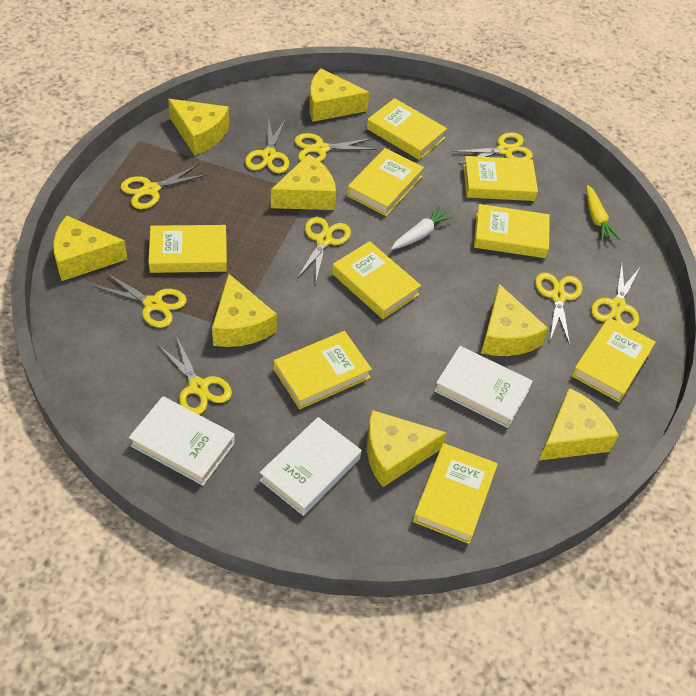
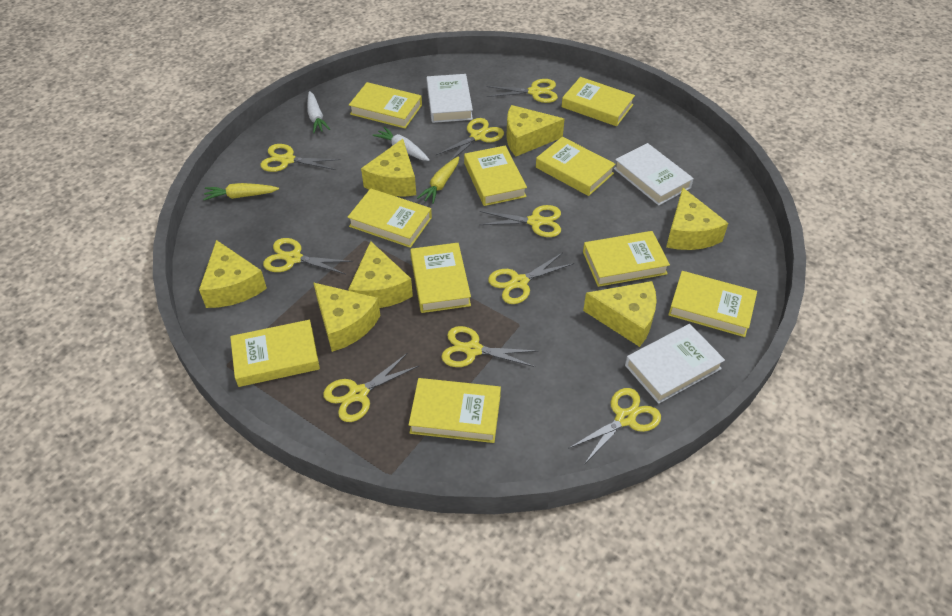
white carrot: 1 -> 2
yellow book: 9 -> 10
yellow carrot: 1 -> 2
yellow cheese: 8 -> 7

